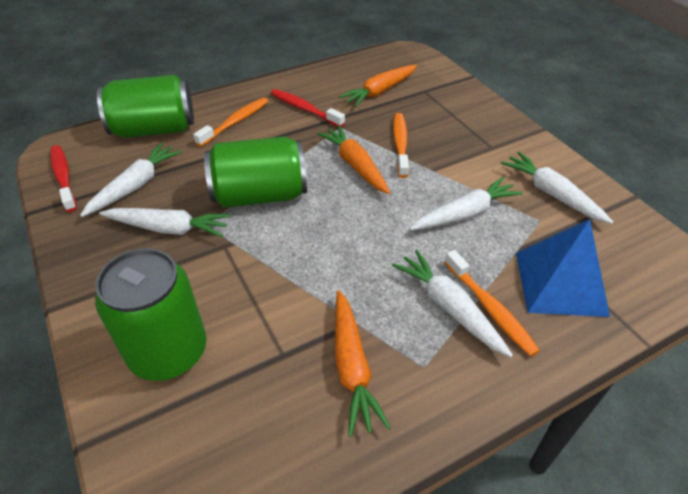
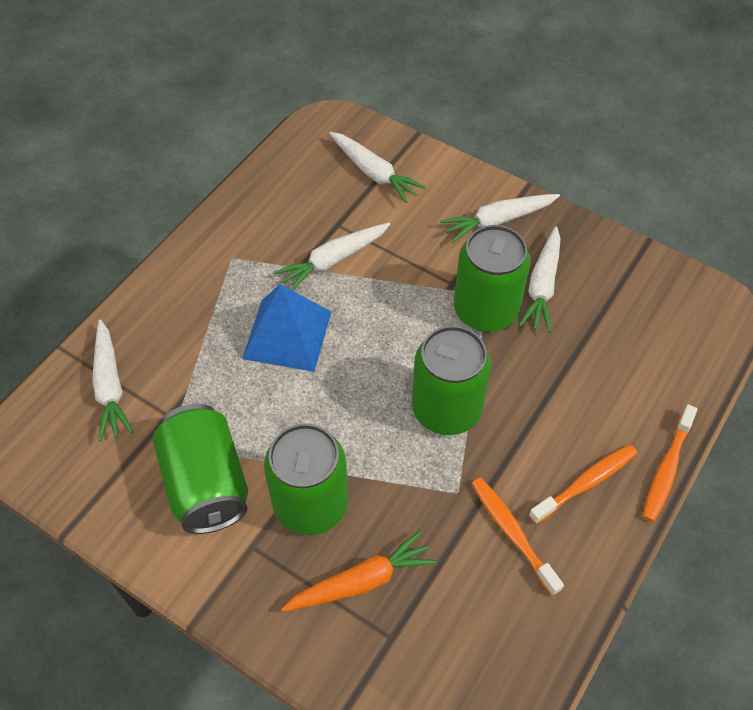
green can: 3 -> 4
orange carrot: 3 -> 1
red toothbrush: 2 -> 0

